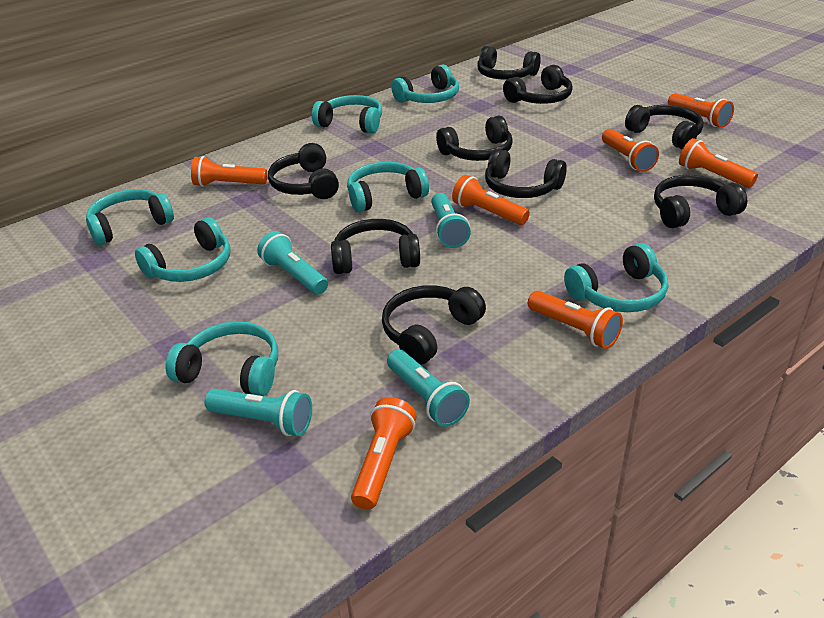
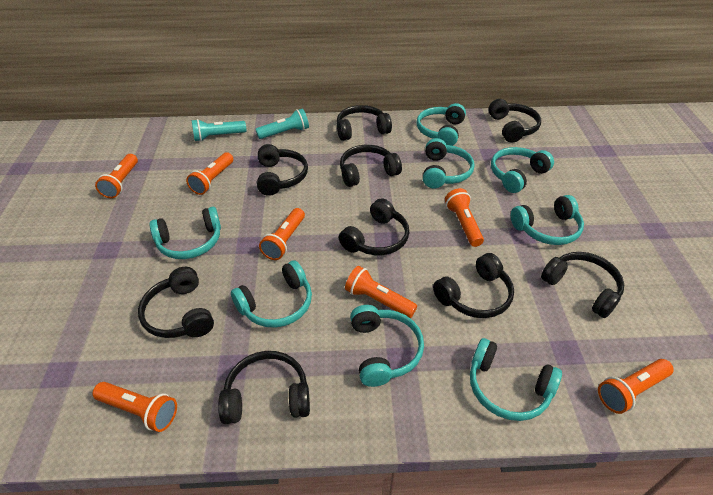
turquoise flashlight: 4 -> 2
turquoise headphones: 7 -> 8

